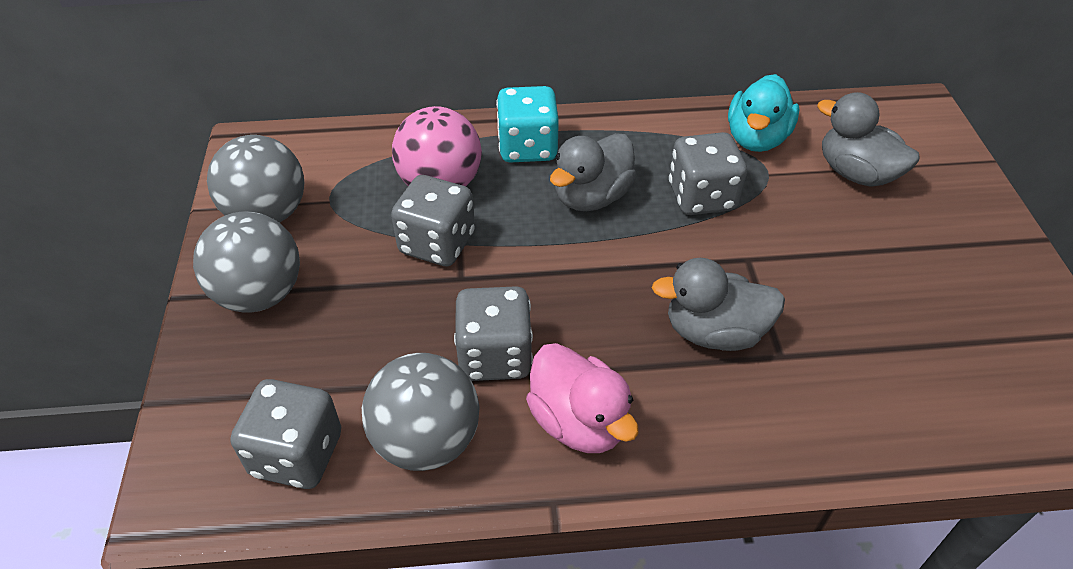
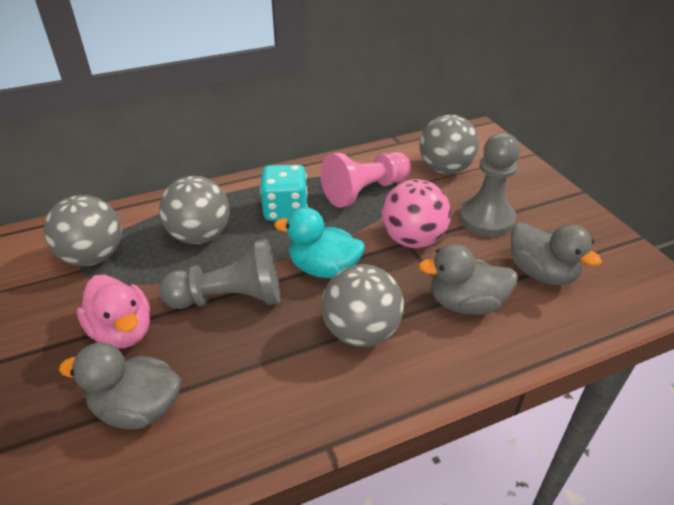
grey ball: 3 -> 4
grey dice: 4 -> 0
grey pawn: 0 -> 2
pink pawn: 0 -> 1

